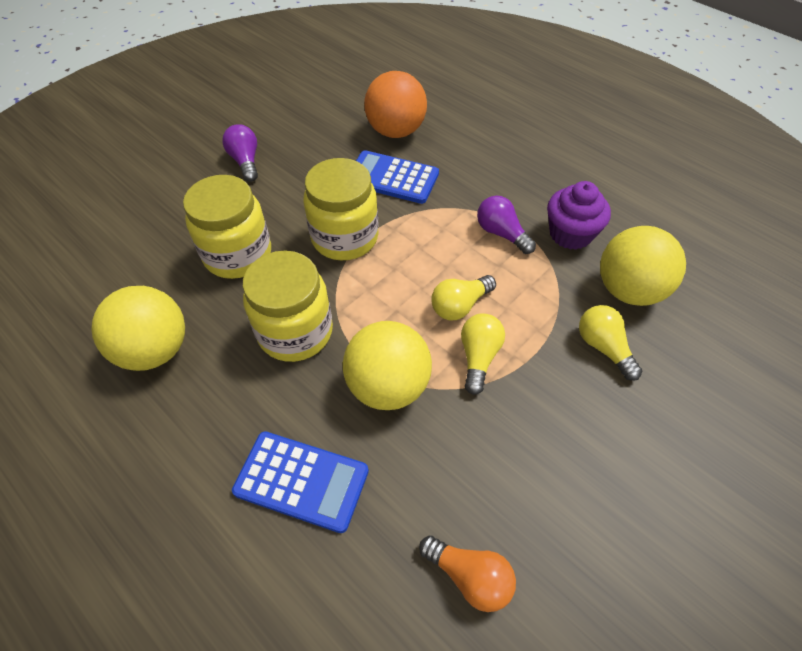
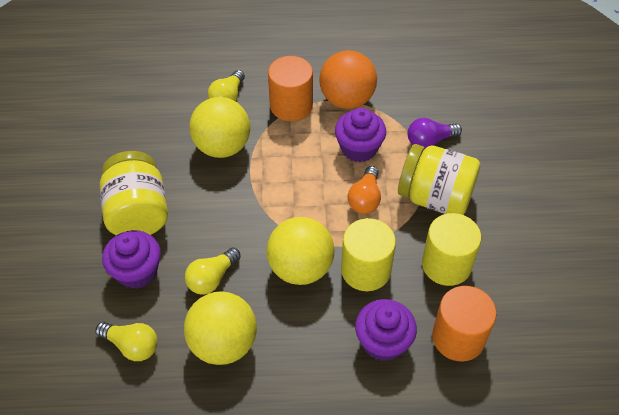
blue calculator: 2 -> 0
orange cylinder: 0 -> 2
purple cupcake: 1 -> 3
purple light bulb: 2 -> 1
yellow cylinder: 0 -> 2
yellow jar: 3 -> 2

